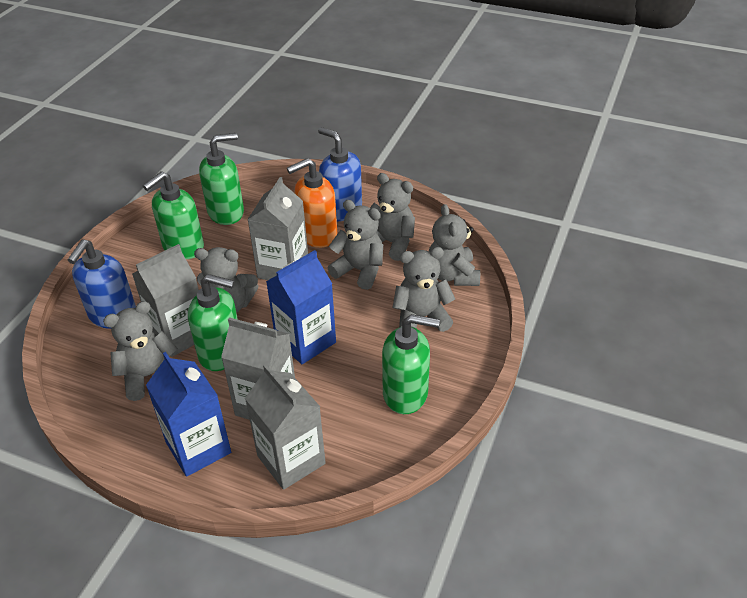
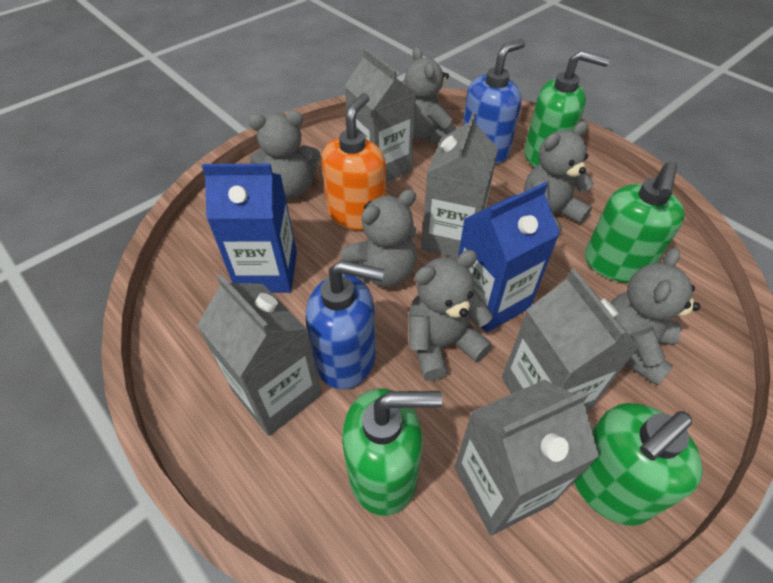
grey carton: 4 -> 5

